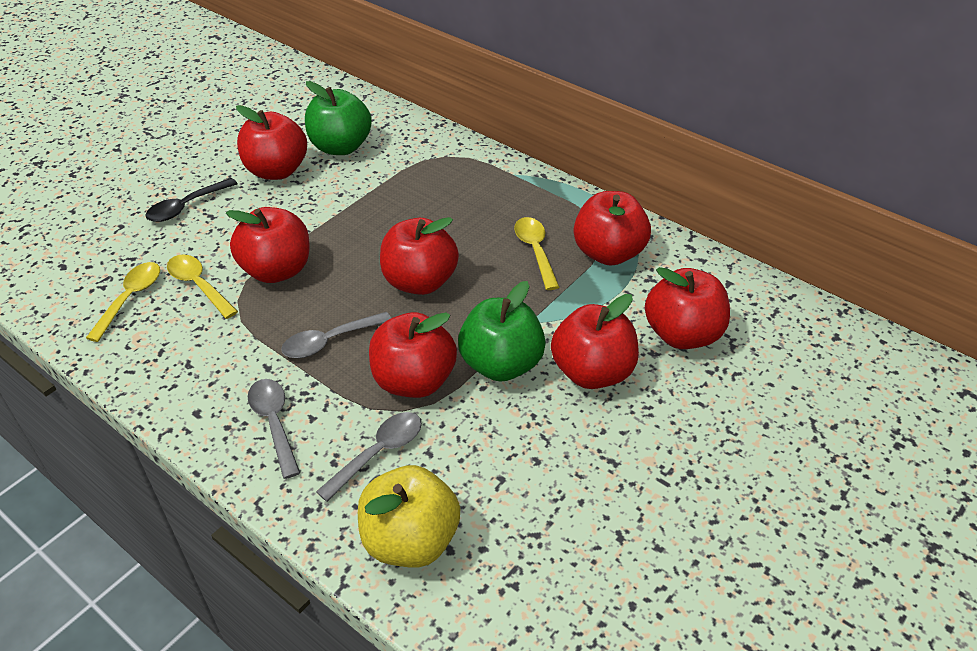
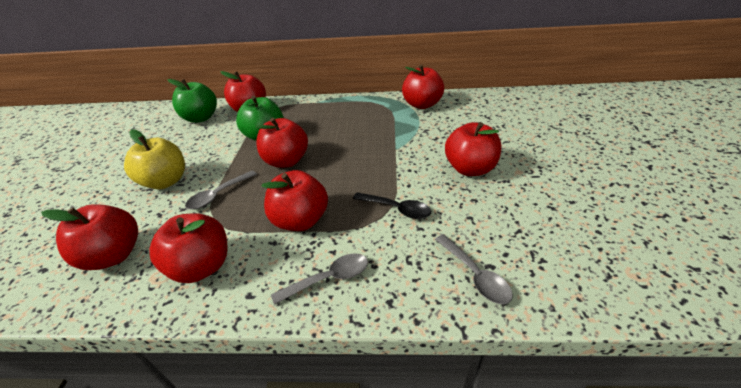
yellow spoon: 3 -> 0

